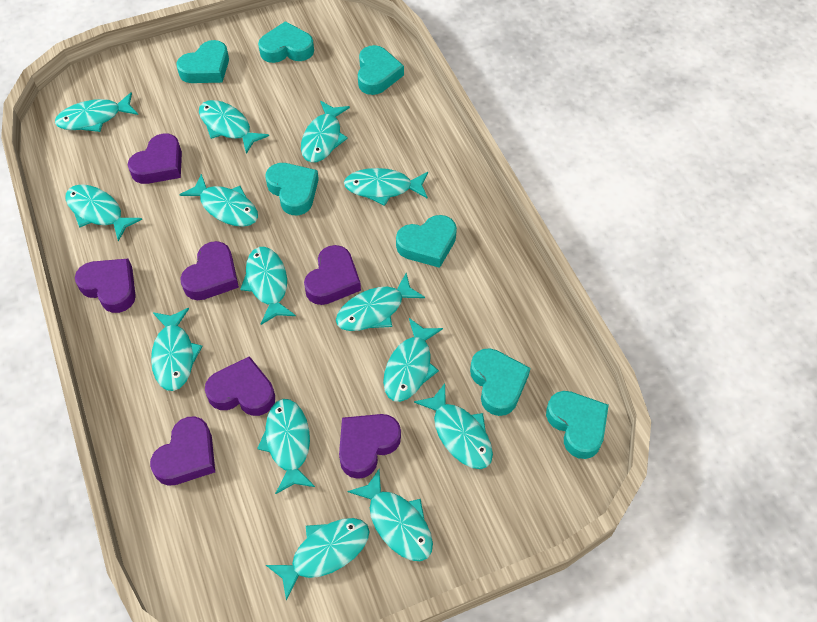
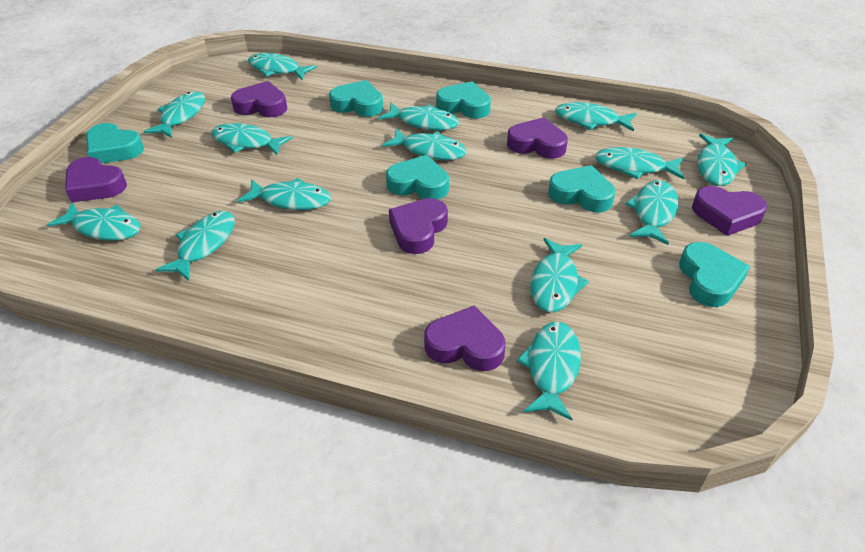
purple heart: 7 -> 6
turquoise heart: 7 -> 6

